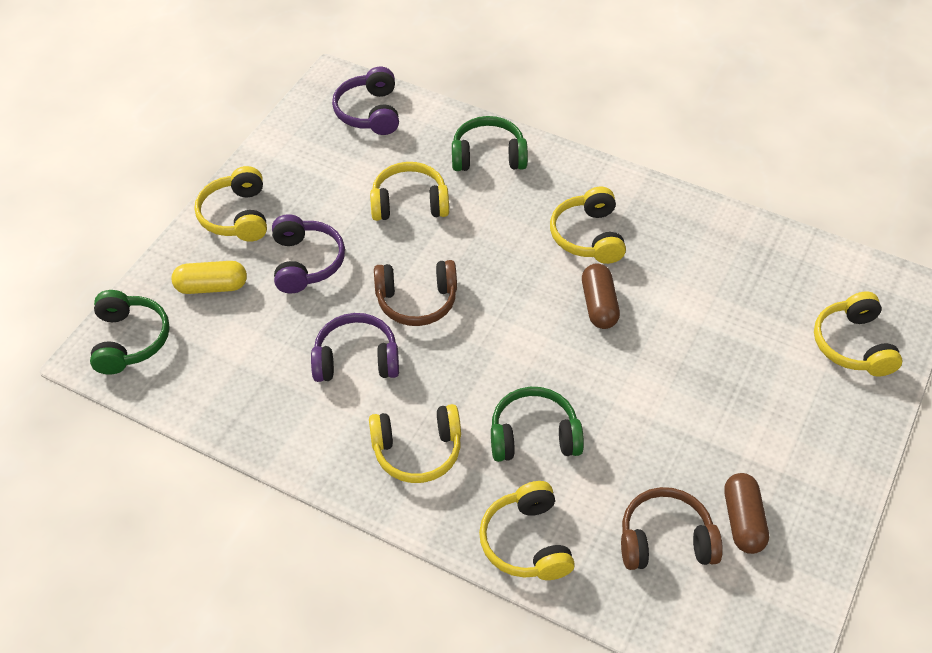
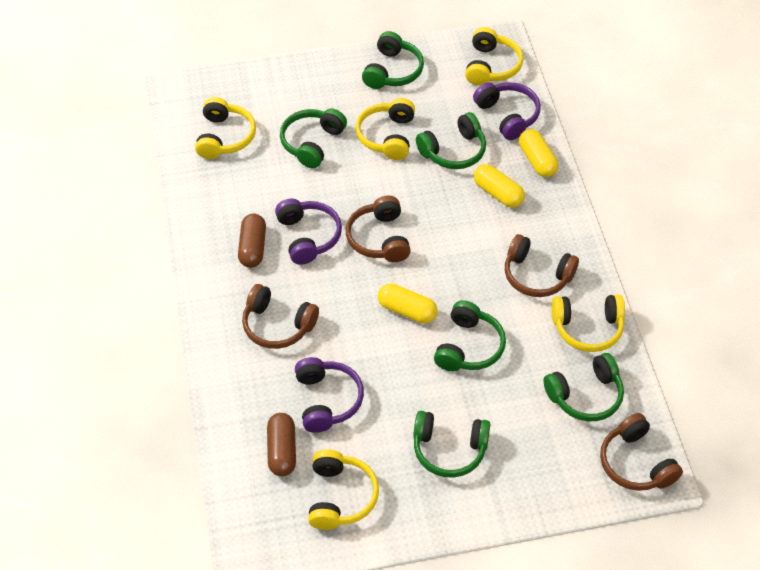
brown headphones: 2 -> 4
green headphones: 3 -> 6
yellow capsule: 1 -> 3
yellow headphones: 6 -> 5

